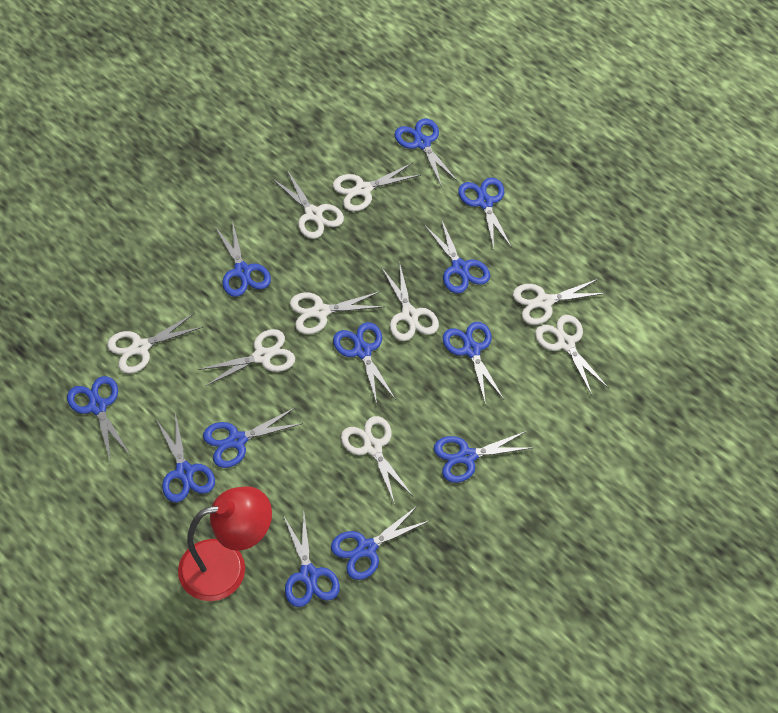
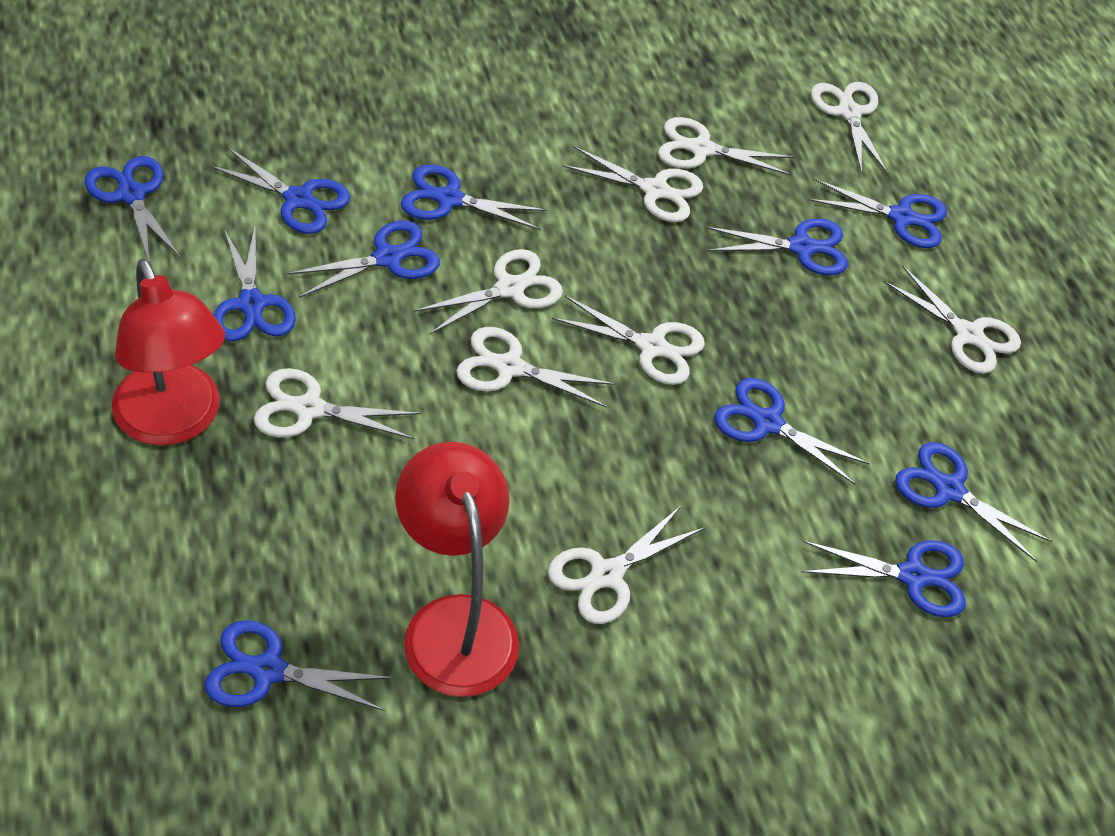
blue scissors: 12 -> 11
red lamp: 1 -> 2

